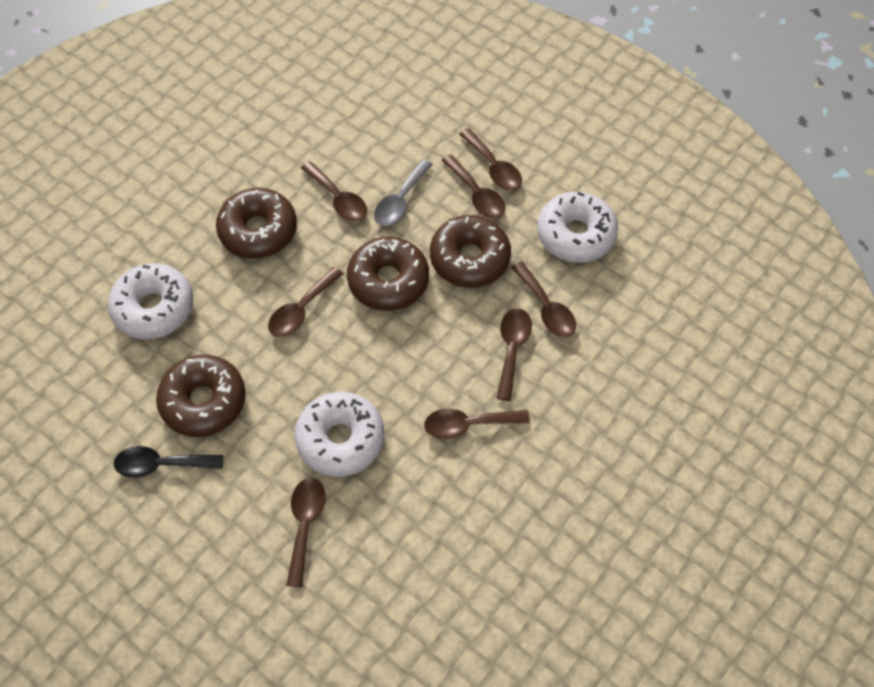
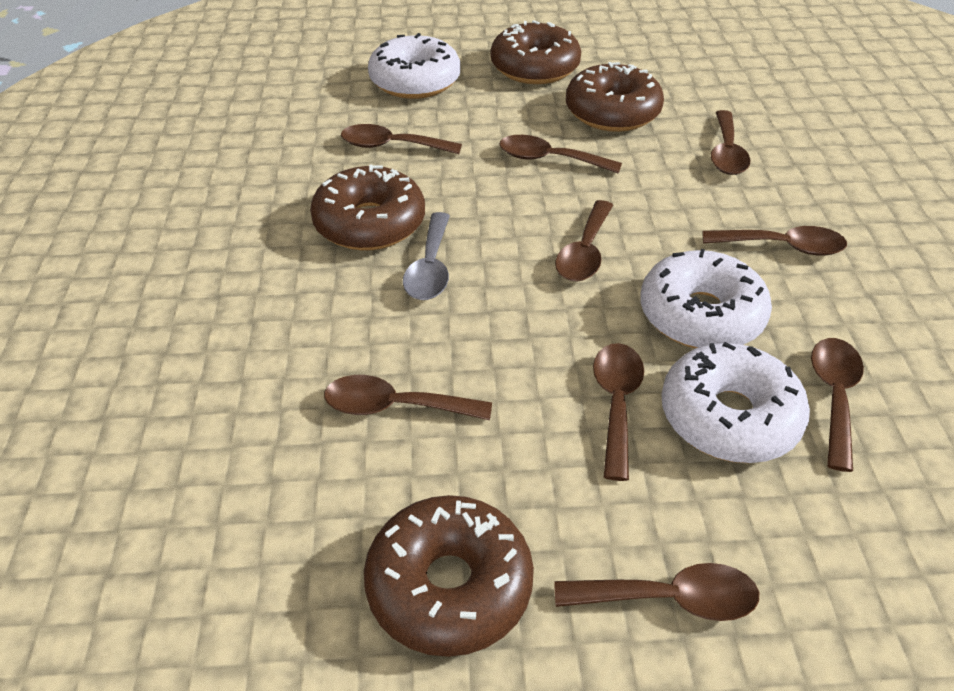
black spoon: 1 -> 0
brown spoon: 8 -> 9

